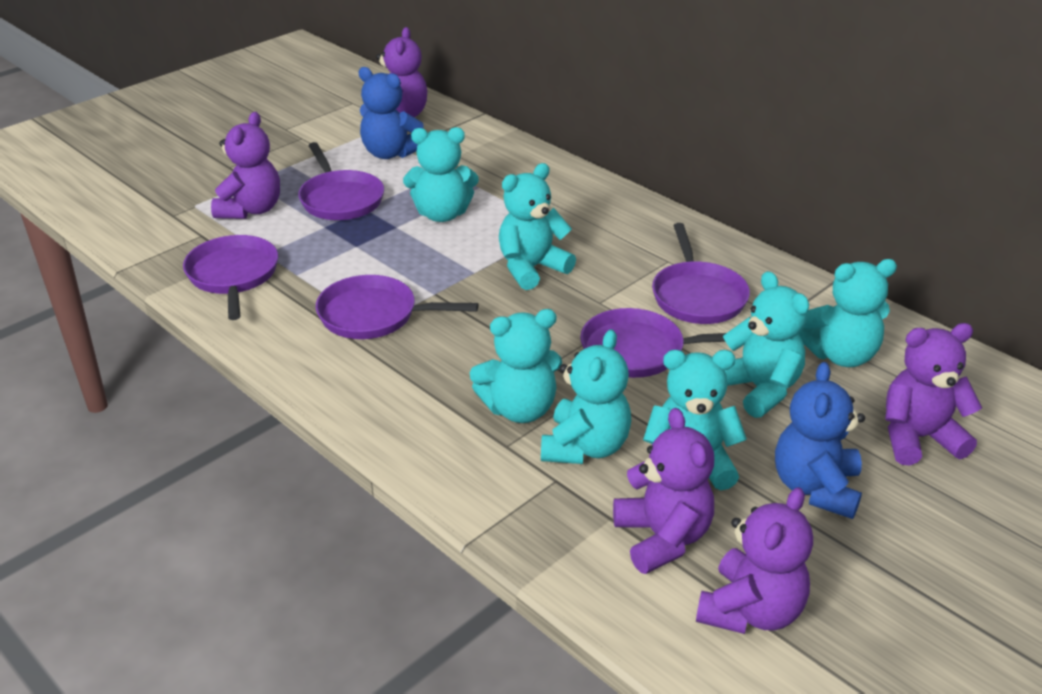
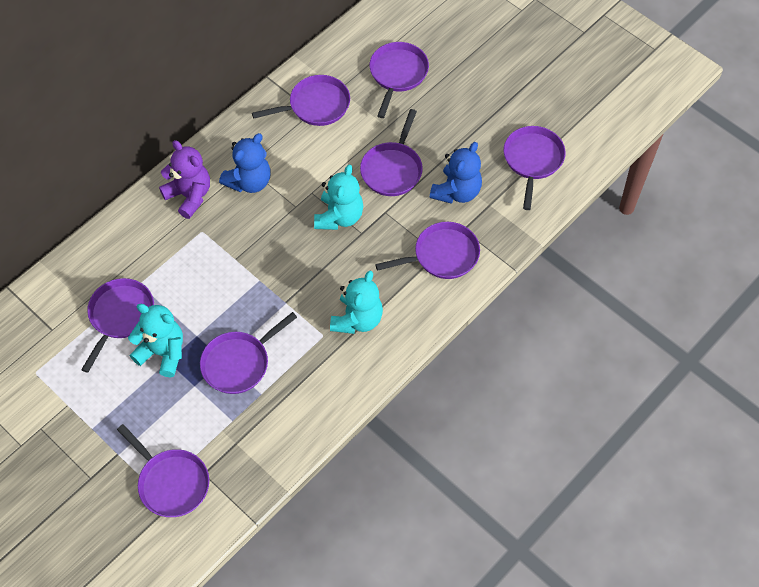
purple pan: 5 -> 8
purple teddy bear: 5 -> 1
turquoise teddy bear: 7 -> 3

